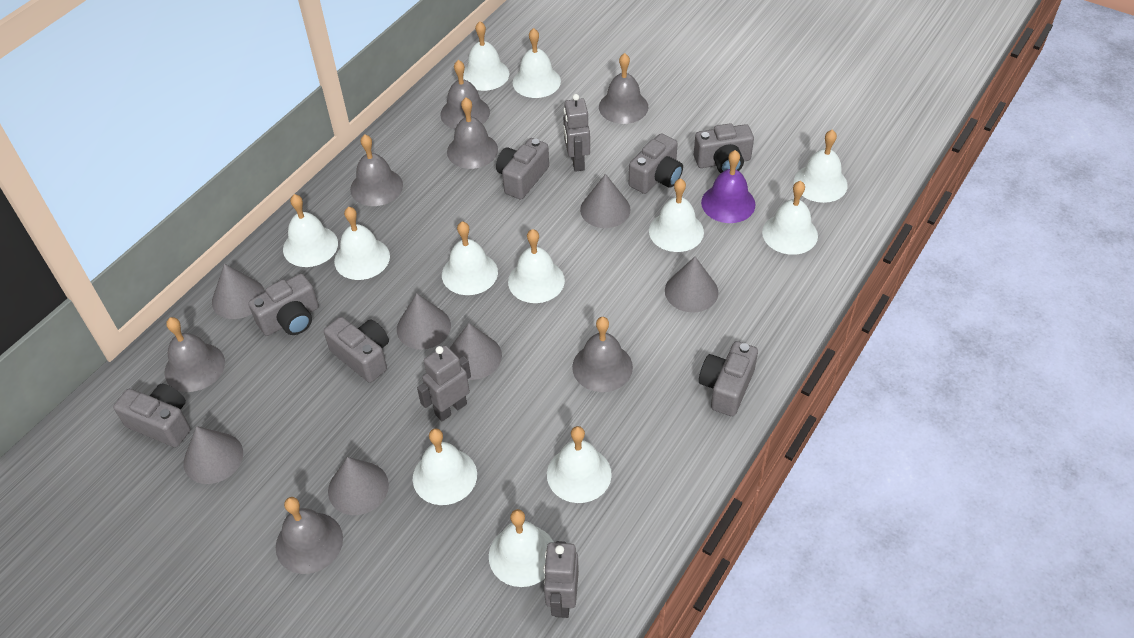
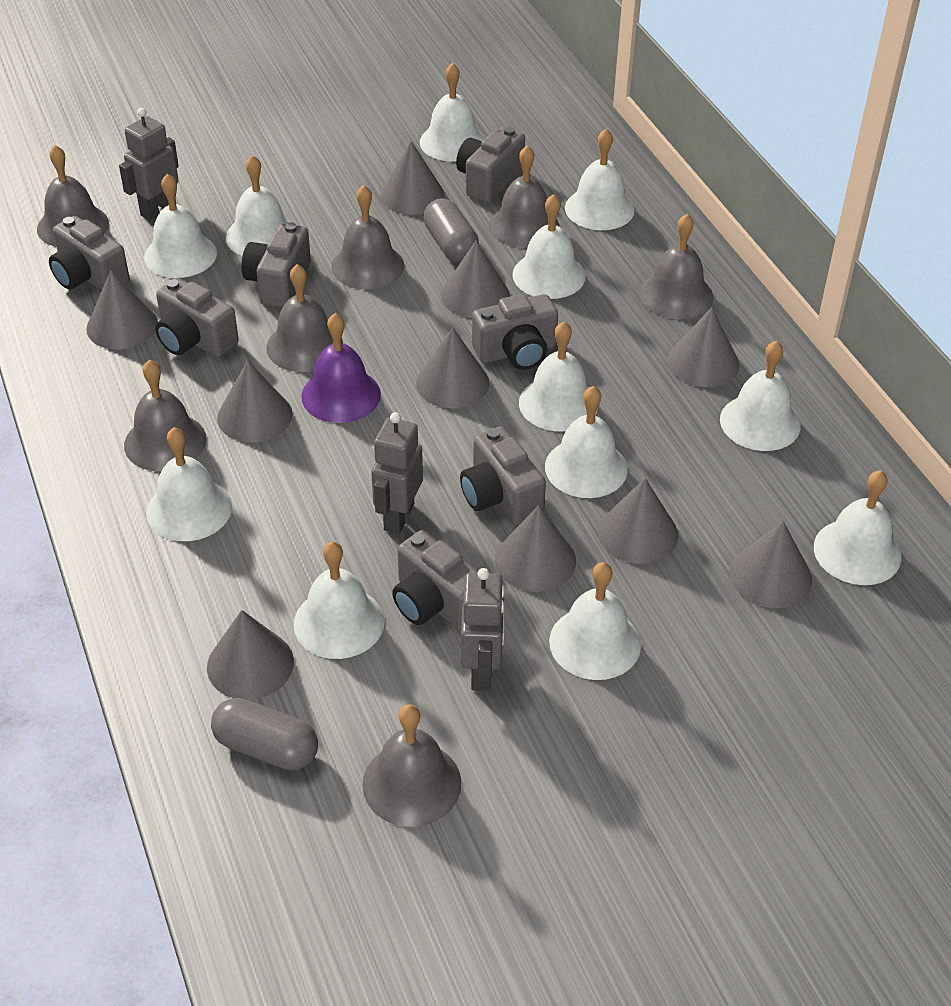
grey capsule: 0 -> 2
grey cone: 7 -> 10

